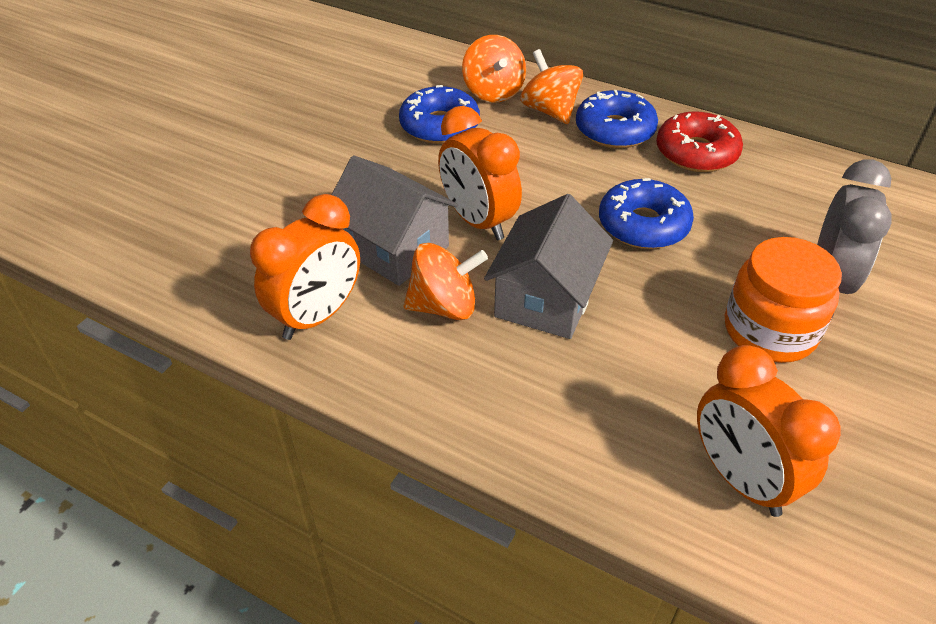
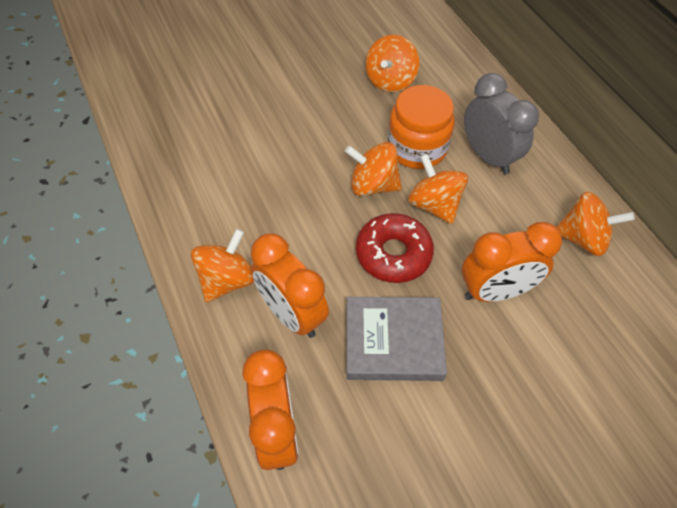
blue donut: 3 -> 0
grey book: 0 -> 1
grey house: 2 -> 0
orange spinning top: 3 -> 5

